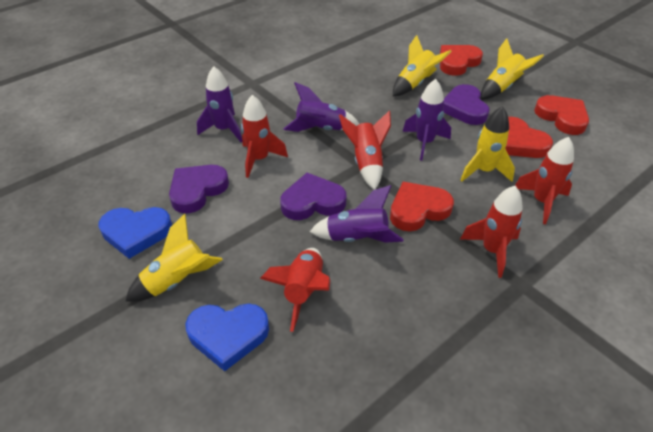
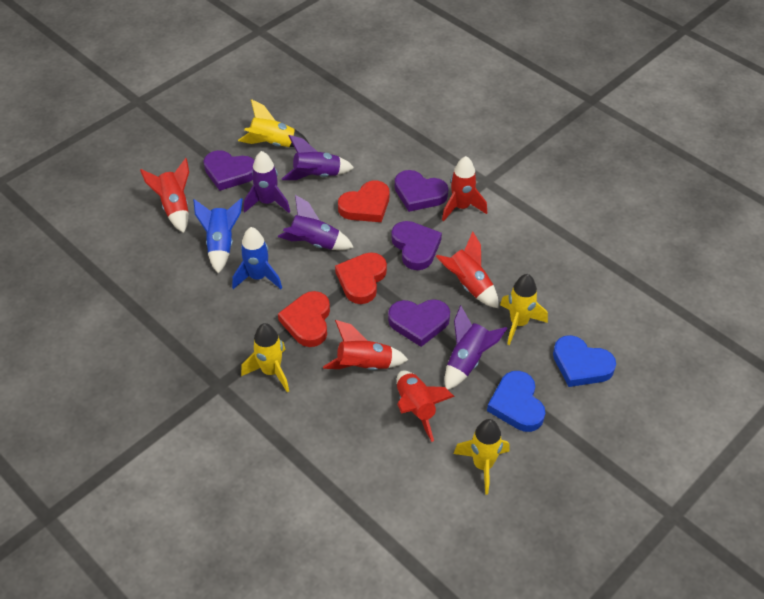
blue rocket: 0 -> 2
purple heart: 3 -> 4
red heart: 4 -> 3

